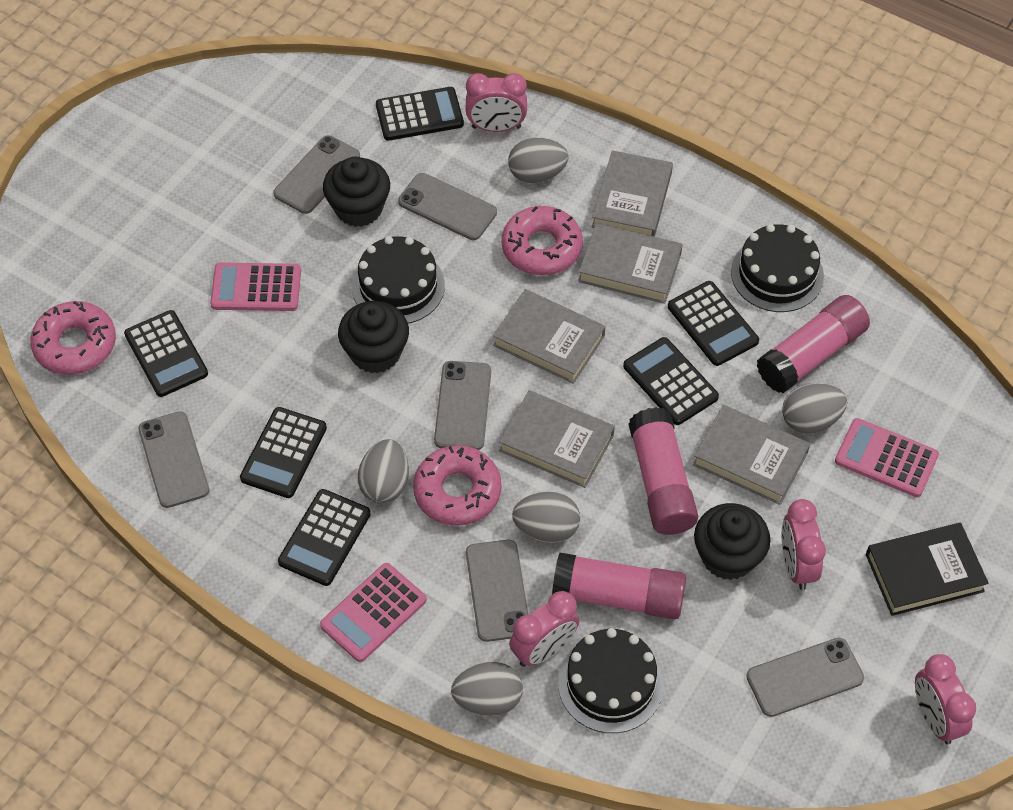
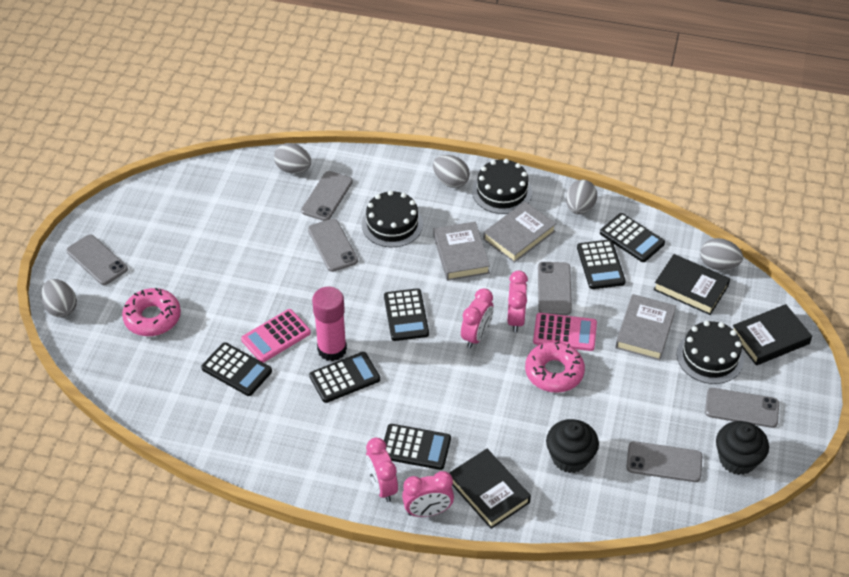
black book: 1 -> 3
black cupcake: 3 -> 2
grey book: 5 -> 3
pink calculator: 3 -> 2
pink donut: 3 -> 2
pink glue stick: 3 -> 1

